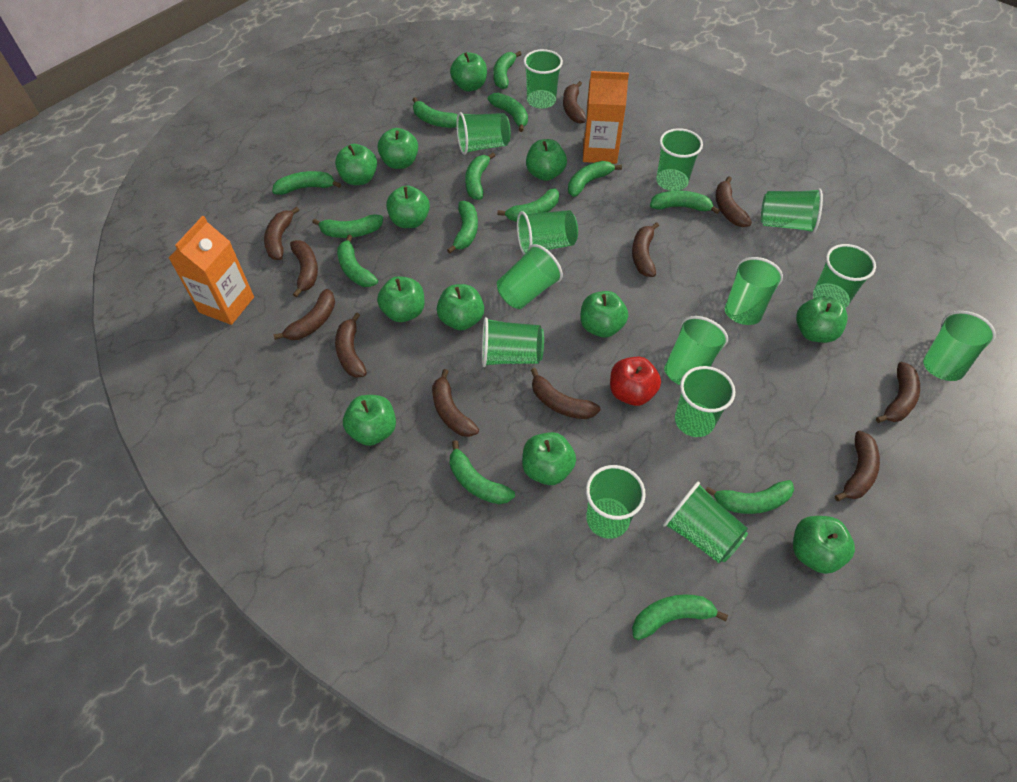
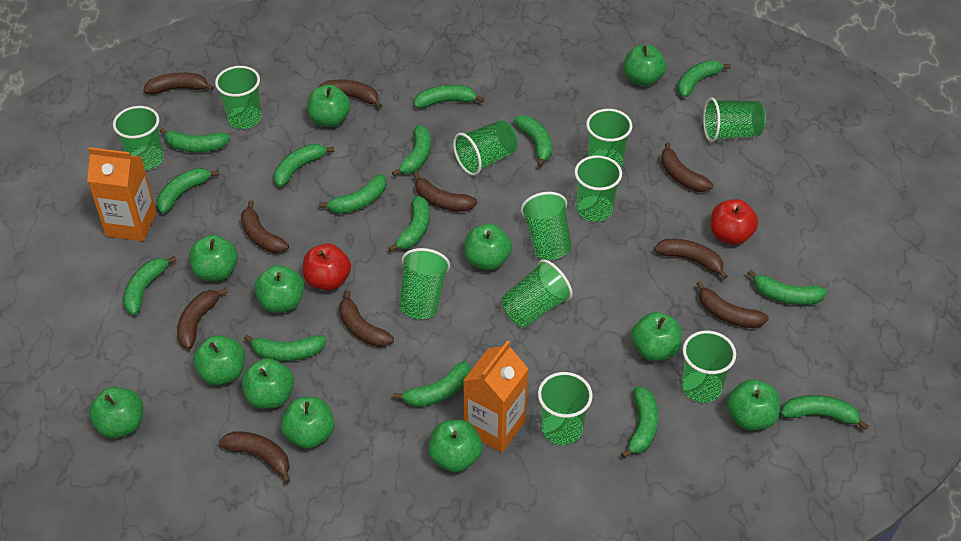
brown banana: 11 -> 10
green banana: 14 -> 15
green cup: 14 -> 11
red apple: 1 -> 2

